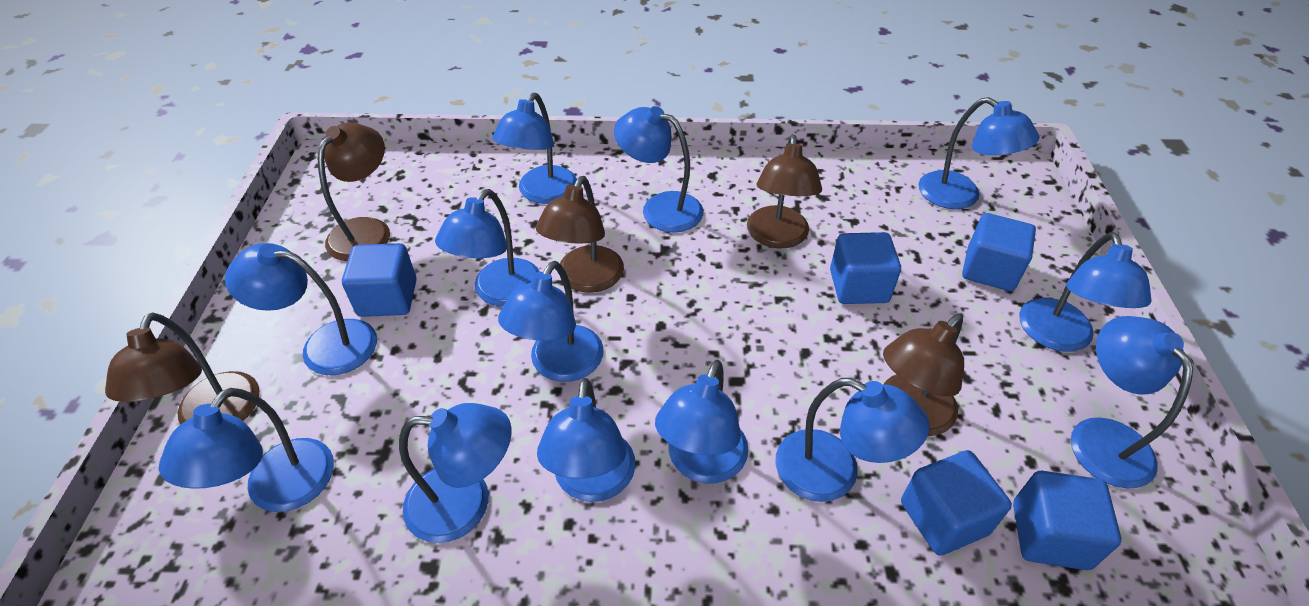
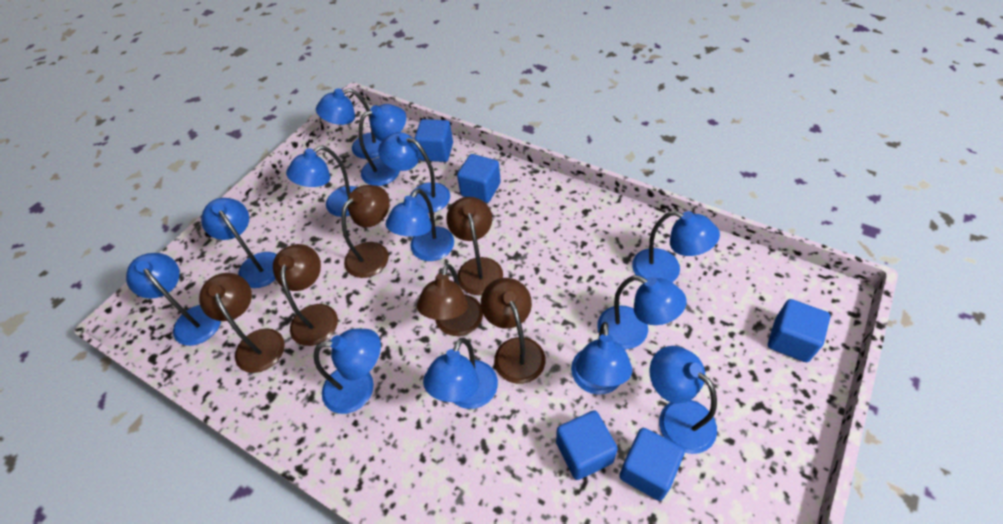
brown lamp: 5 -> 6

